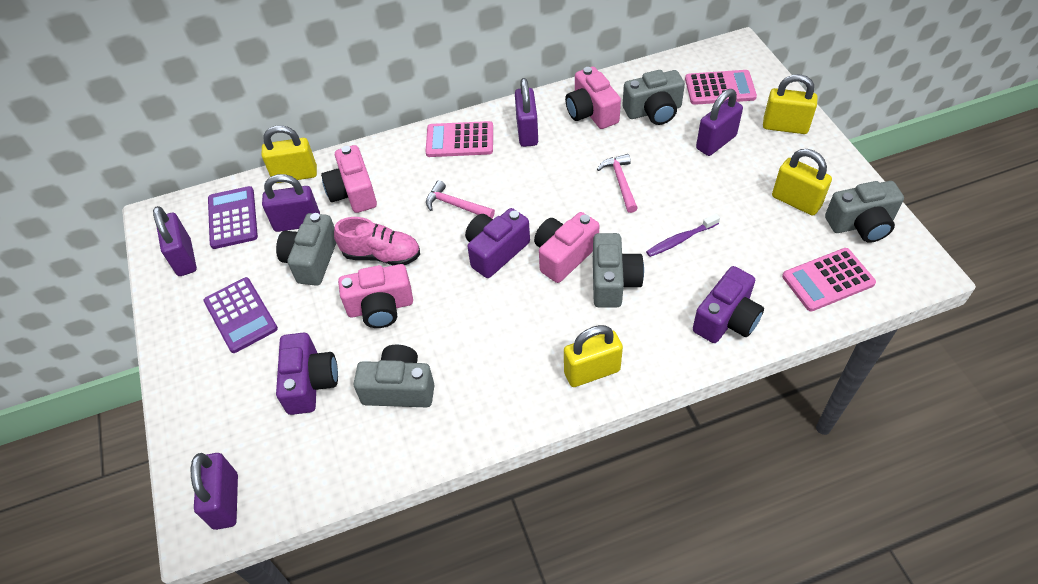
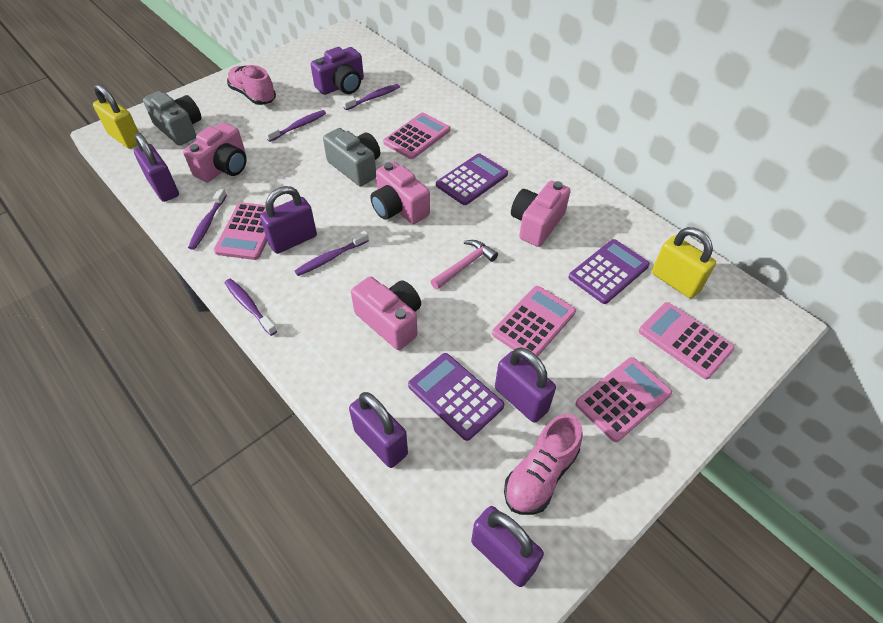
grey camera: 5 -> 2
pink calculator: 3 -> 5
pink hammer: 2 -> 1
pink shoe: 1 -> 2
purple calculator: 2 -> 3
purple camera: 3 -> 1
purple toothbrush: 1 -> 5
yellow padlock: 4 -> 2

